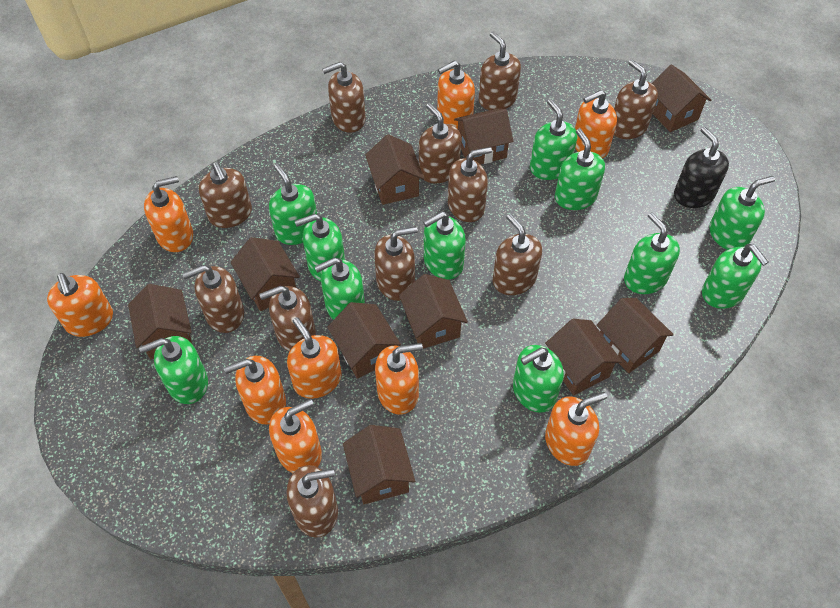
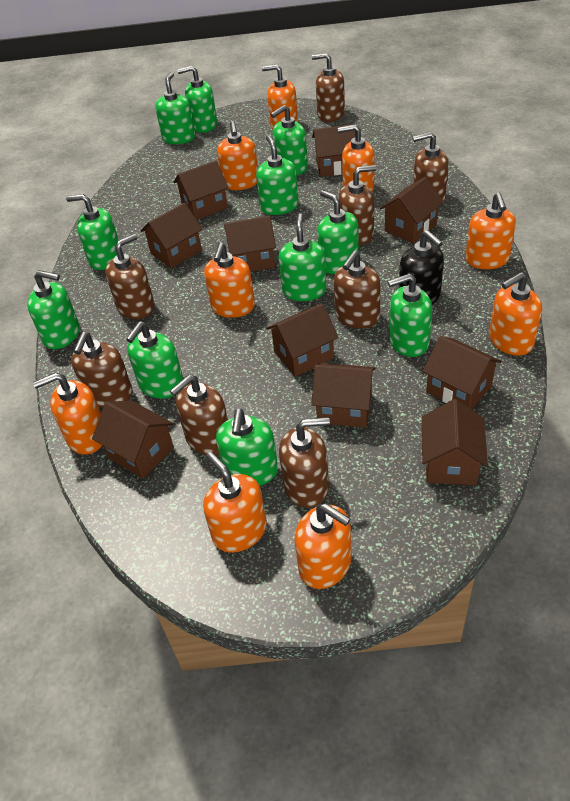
brown soap dispenser: 11 -> 8

